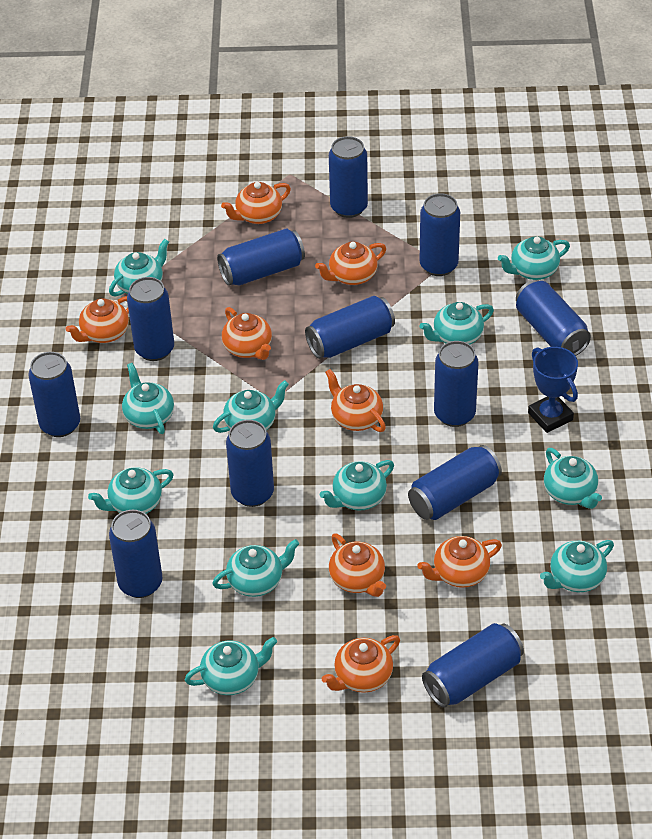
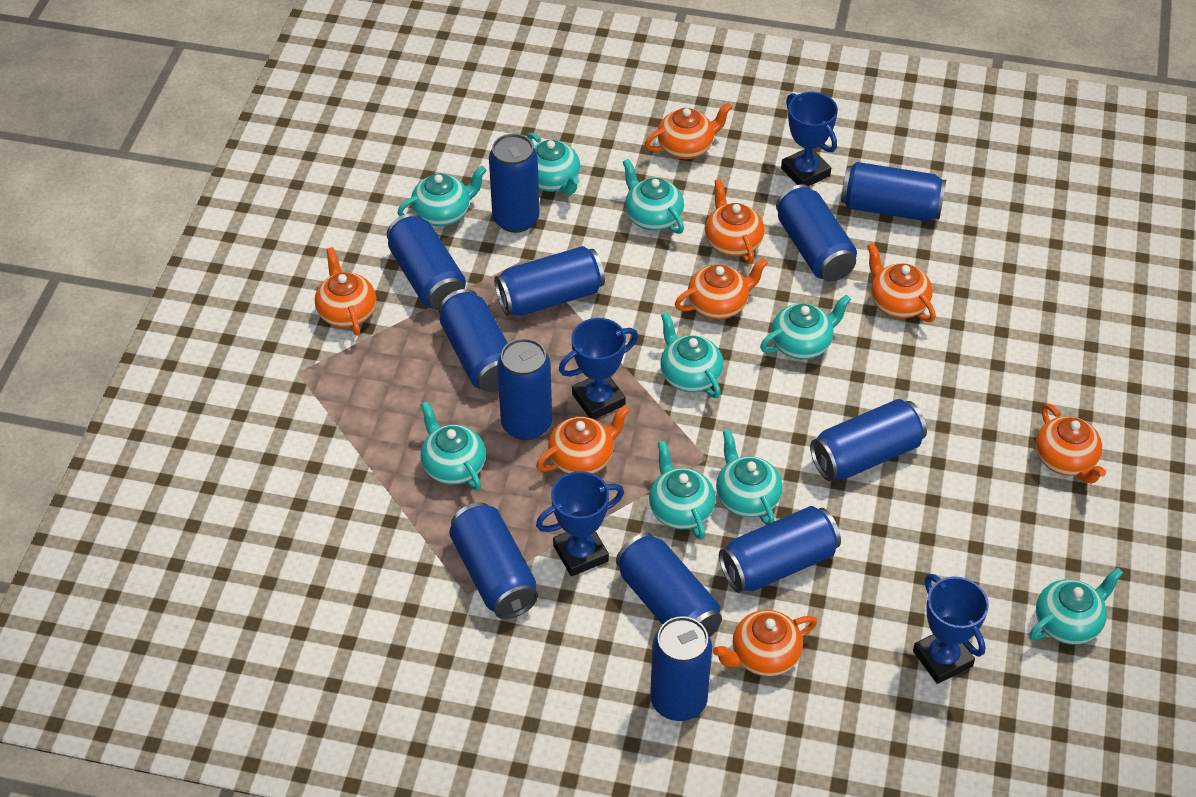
blue trophy: 1 -> 4
turquoise teapot: 11 -> 9

